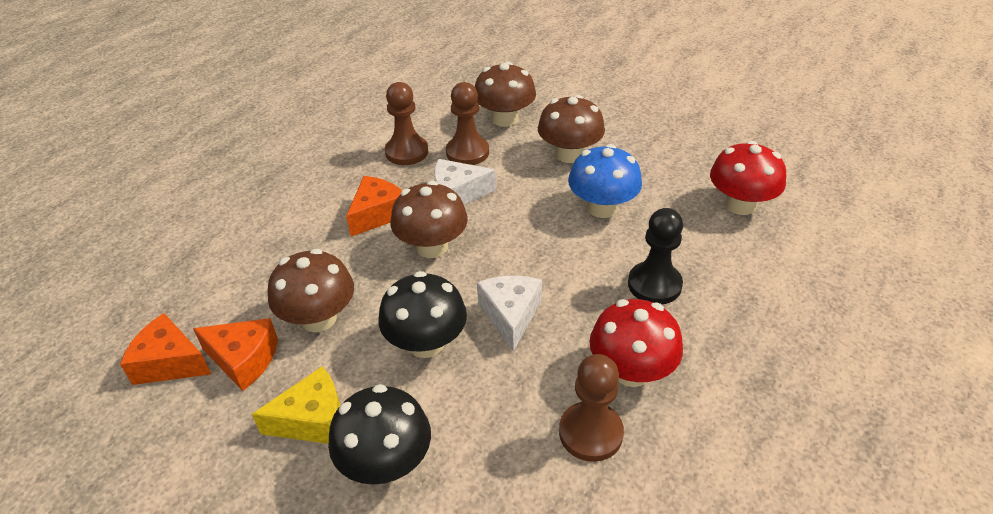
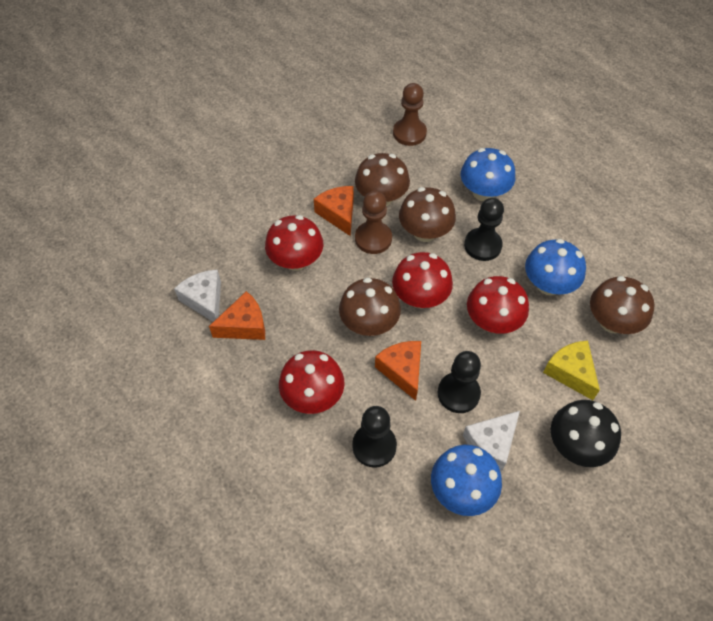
black mushroom: 2 -> 1
black pawn: 1 -> 3
blue mushroom: 1 -> 3
brown pawn: 3 -> 2
red mushroom: 2 -> 4

